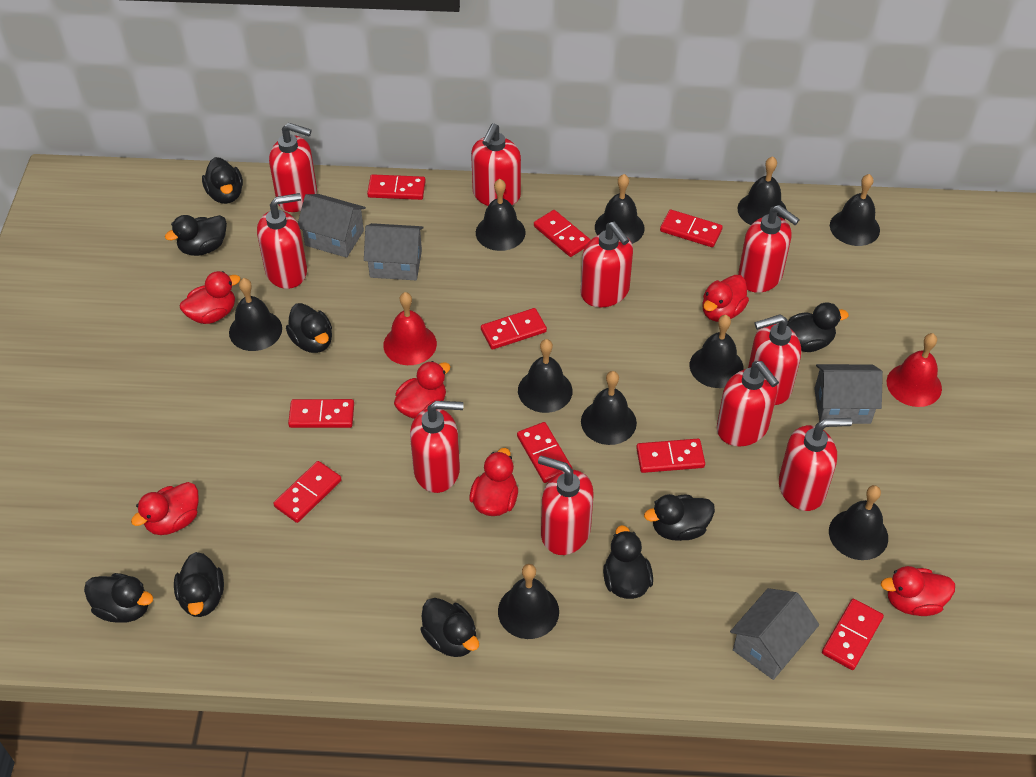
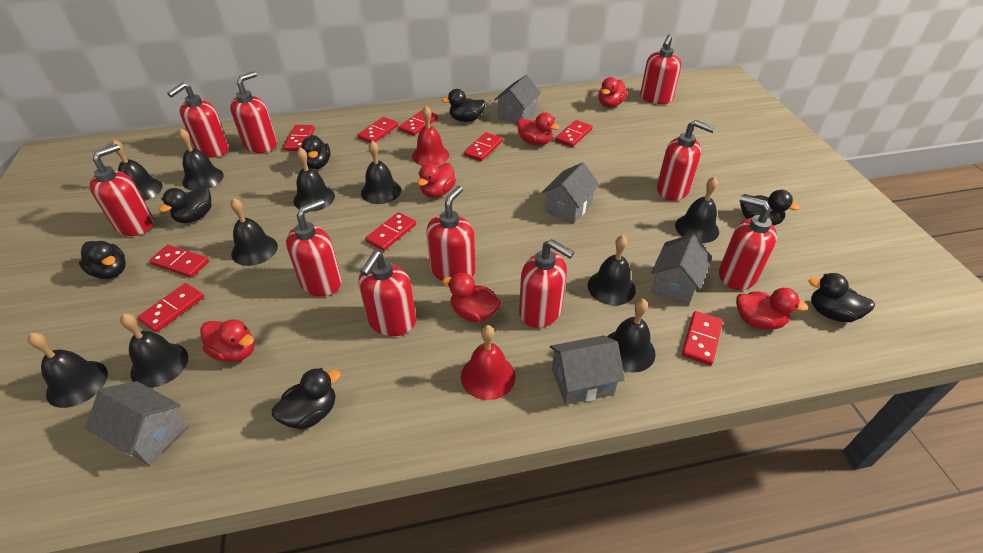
black duck: 9 -> 7
grey house: 4 -> 5

